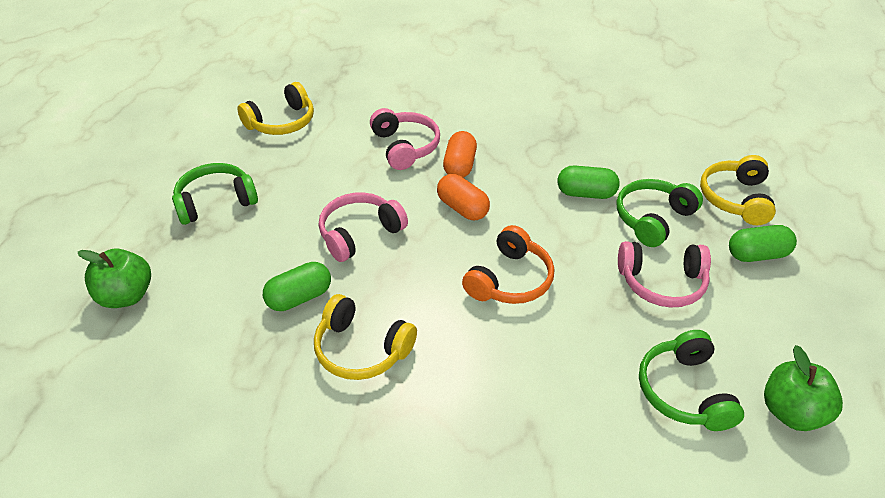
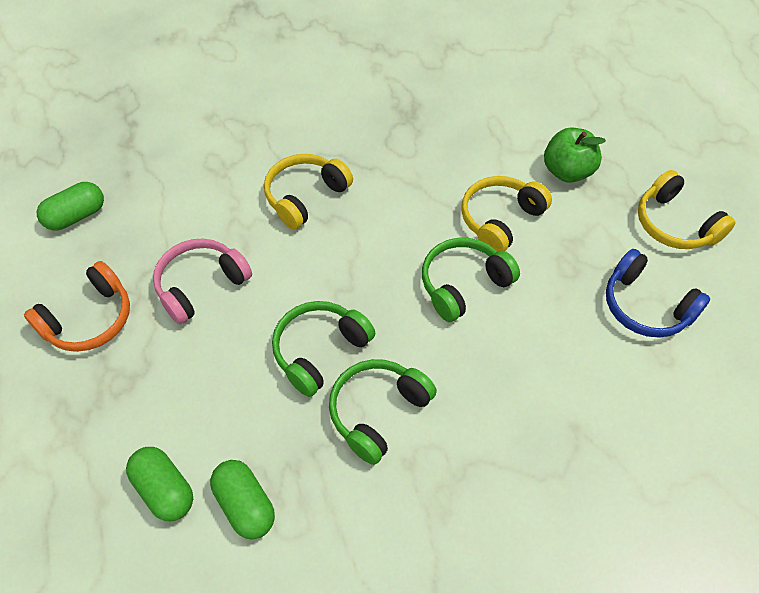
blue headphones: 0 -> 1
green apple: 2 -> 1
orange capsule: 2 -> 0
pink headphones: 3 -> 1

